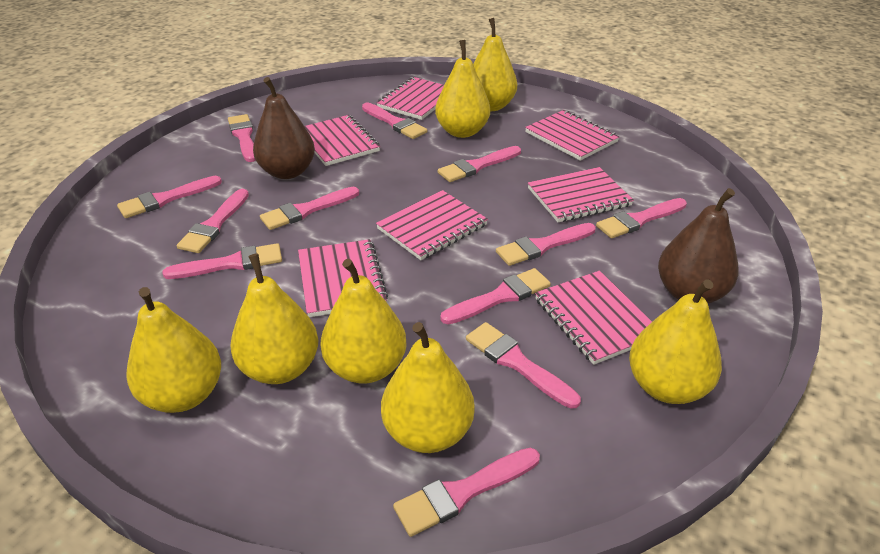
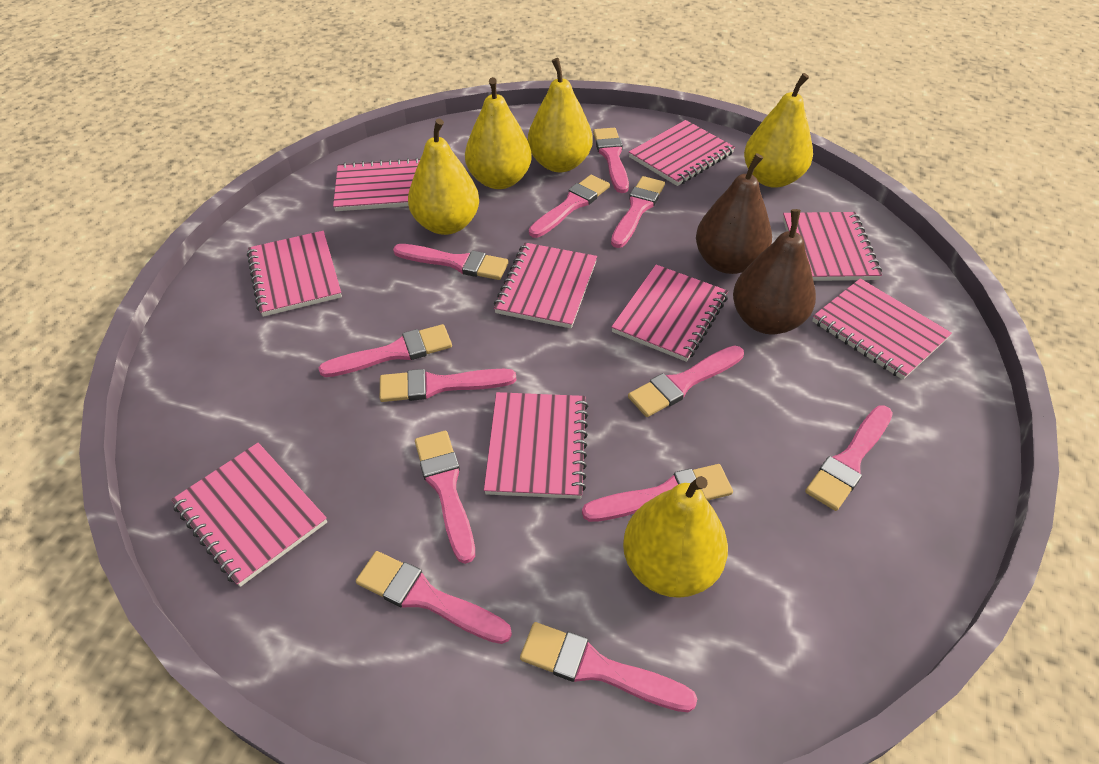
pink notebook: 7 -> 9
yellow pear: 7 -> 5

